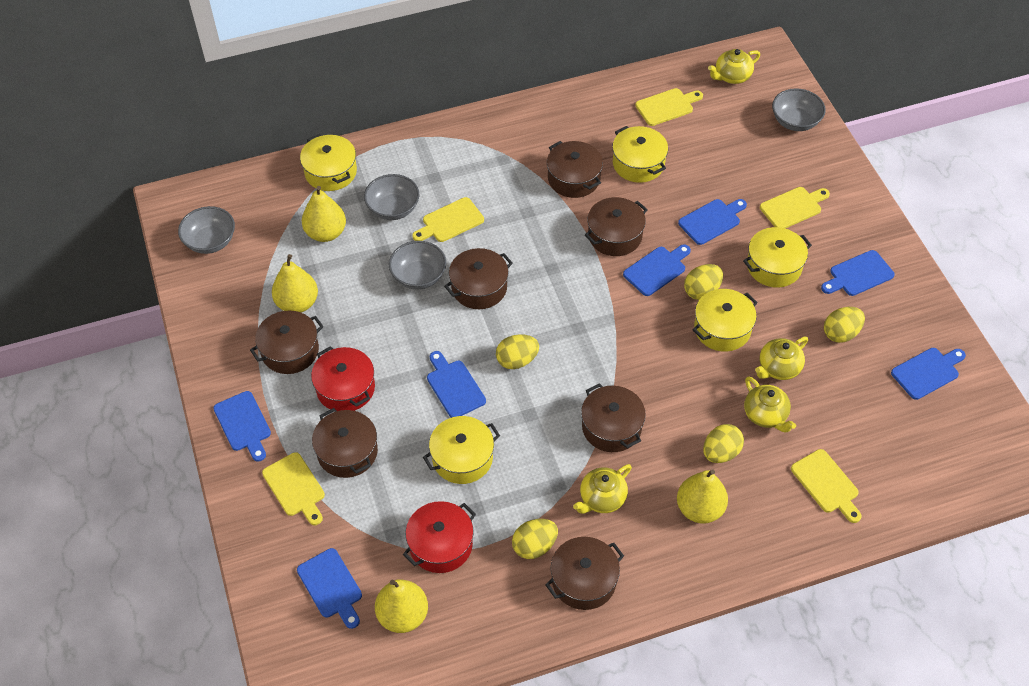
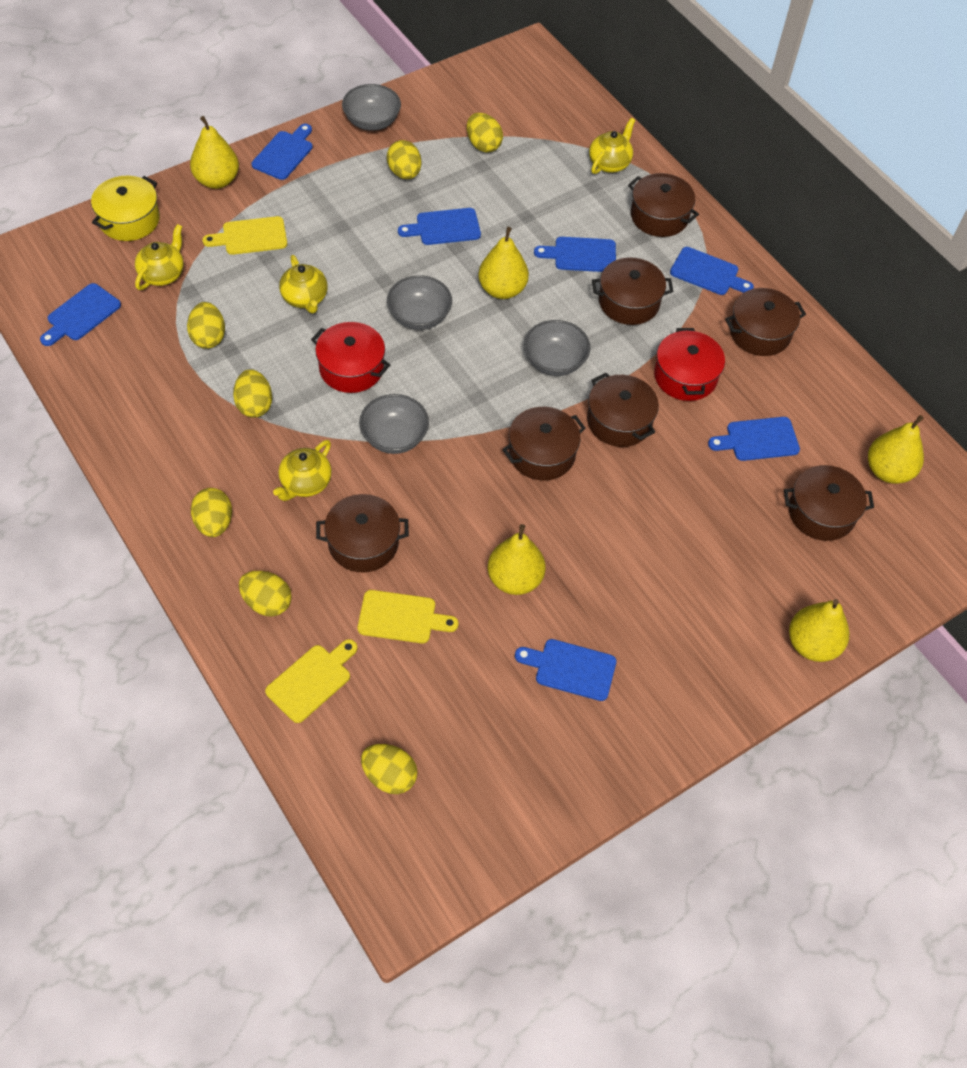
yellow cutting board: 5 -> 3
yellow egg: 5 -> 7
yellow pear: 4 -> 5
yellow pot: 5 -> 1

